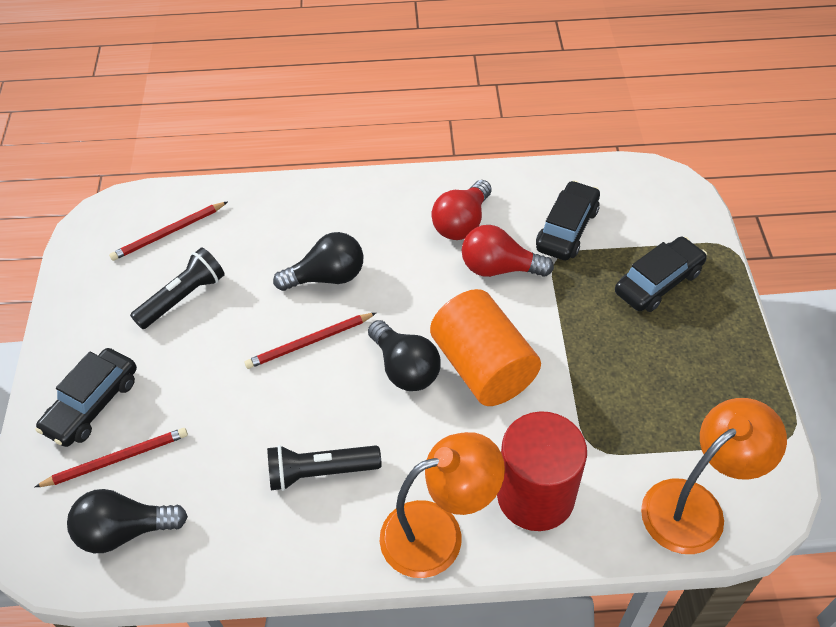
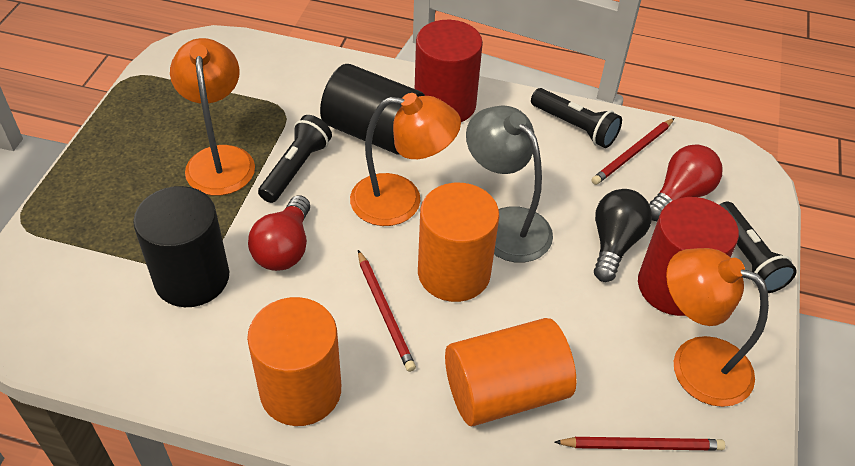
black car: 3 -> 0
black cylinder: 0 -> 2
black flashlight: 2 -> 3
black light bulb: 3 -> 1
grey lamp: 0 -> 1
orange cylinder: 1 -> 3
orange lamp: 2 -> 3
red cylinder: 1 -> 2

